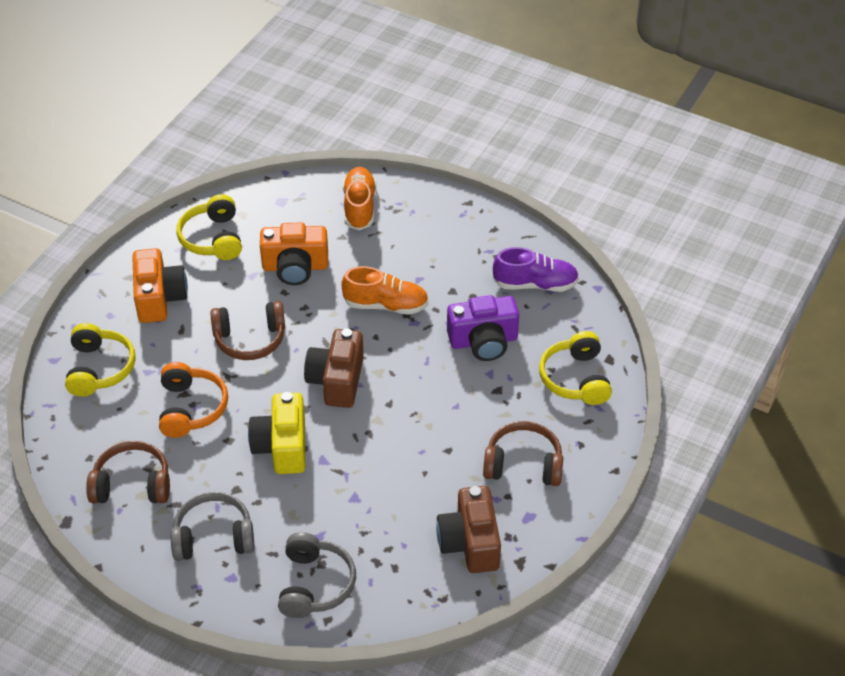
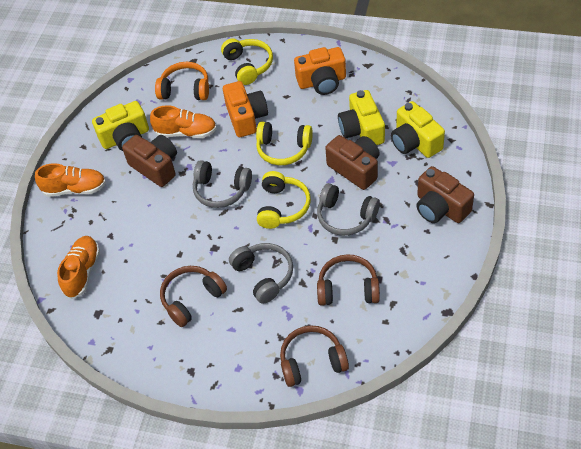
brown camera: 2 -> 3
grey headphones: 2 -> 3
orange shoe: 2 -> 3
purple camera: 1 -> 0
purple shoe: 1 -> 0
yellow camera: 1 -> 3

